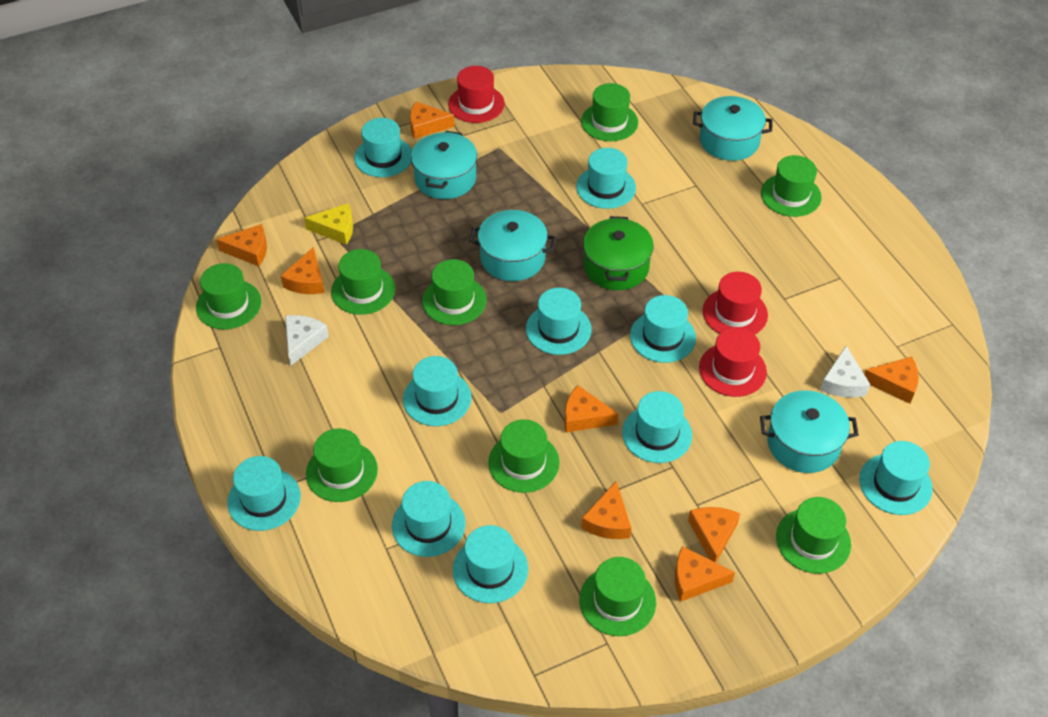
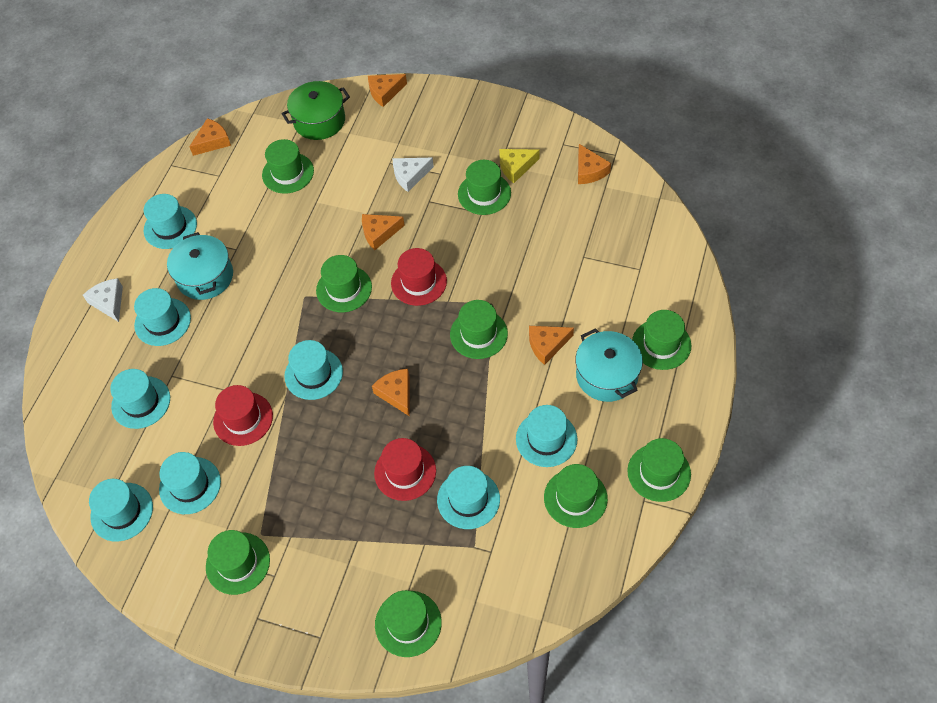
orange cheese: 8 -> 6
turquoise hat: 10 -> 8
turquoise pot: 4 -> 2

